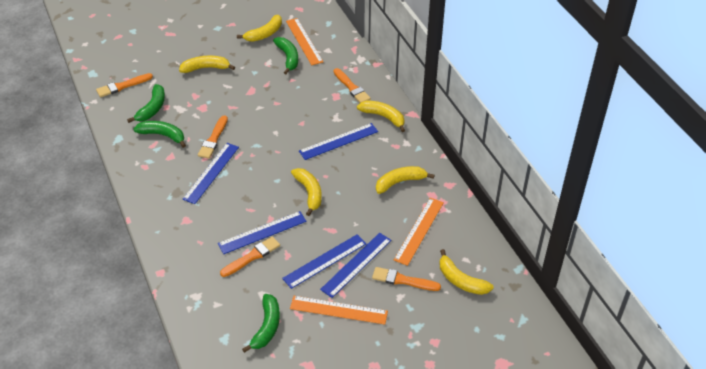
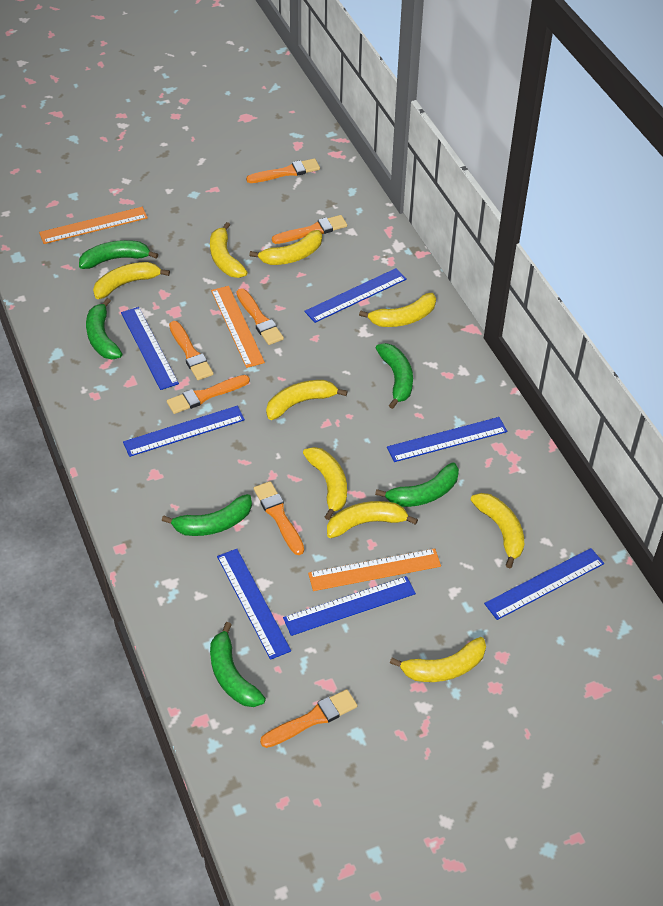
blue ruler: 5 -> 7
green banana: 4 -> 6
orange brush: 5 -> 7
yellow banana: 6 -> 9

